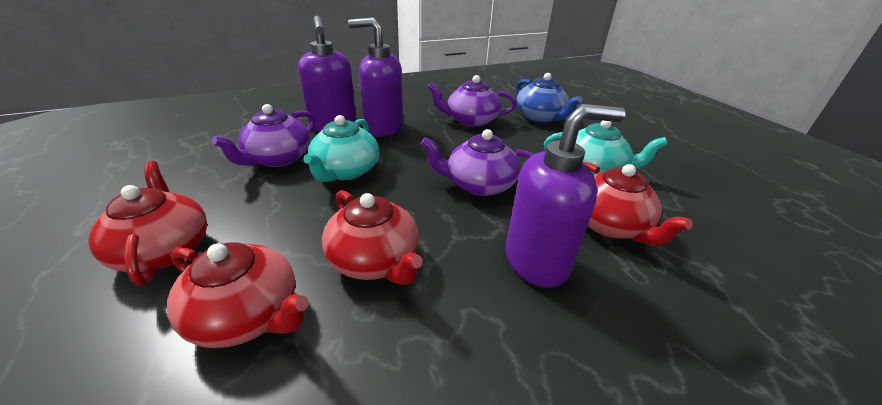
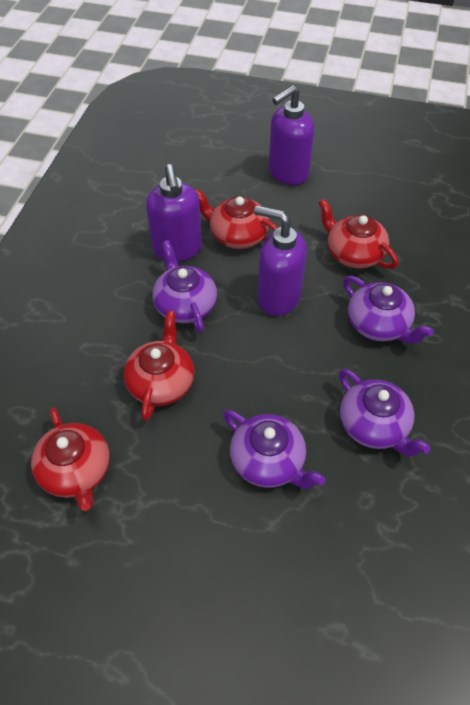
blue teapot: 1 -> 0
purple teapot: 3 -> 4
turquoise teapot: 2 -> 0

